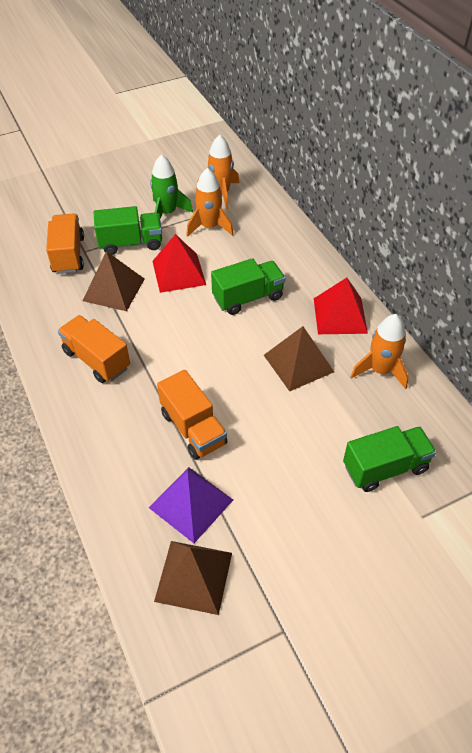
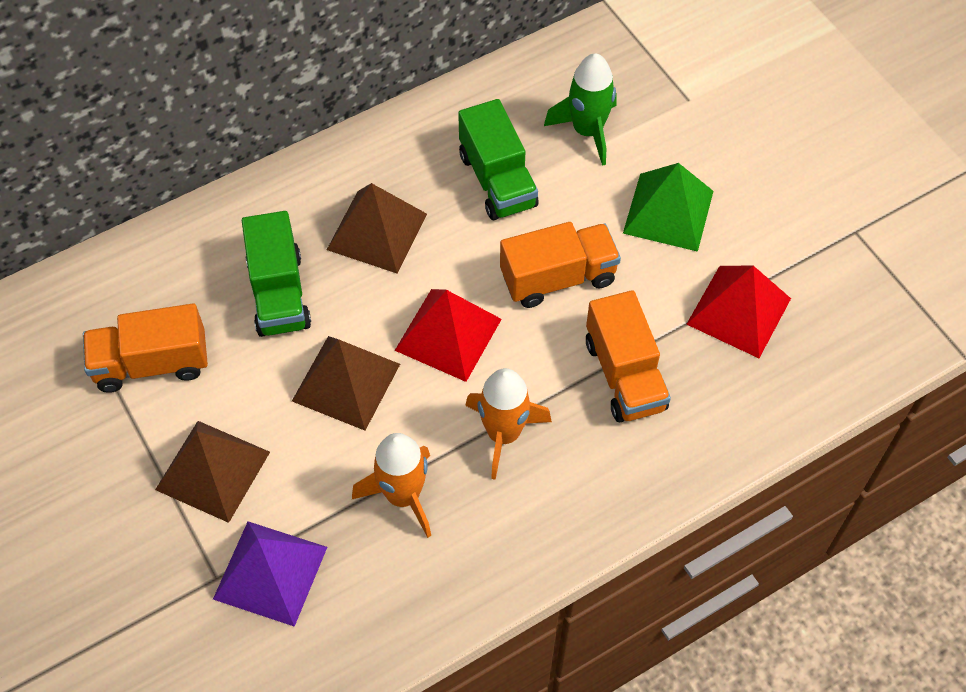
green pyramid: 0 -> 1
green truck: 3 -> 2
orange rocket: 3 -> 2

